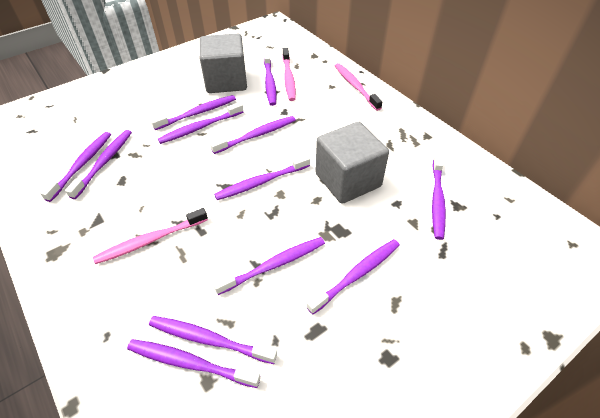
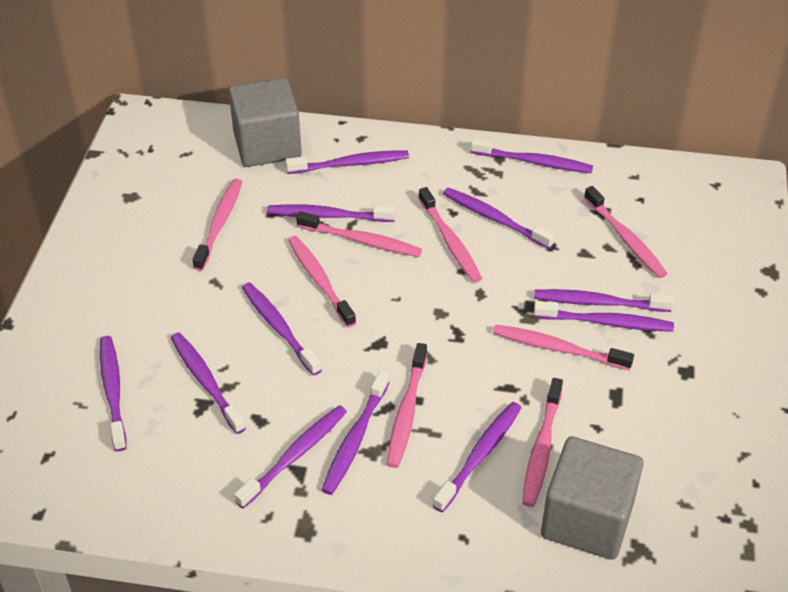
pink toothbrush: 3 -> 8

